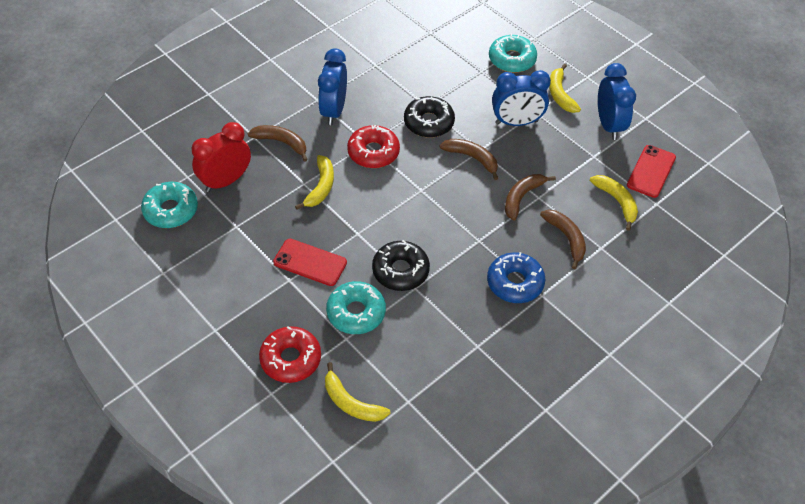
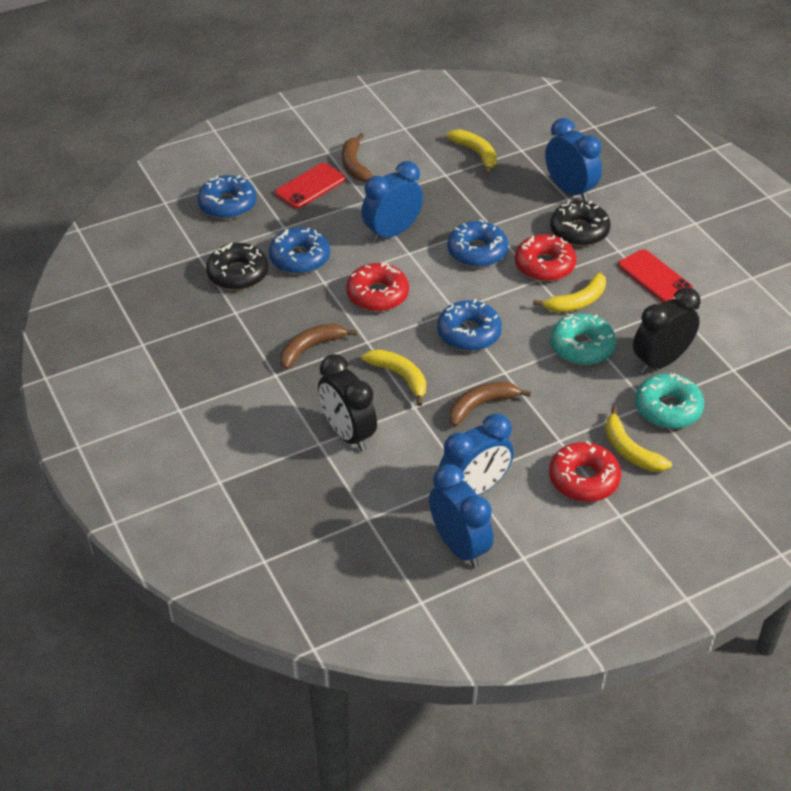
black clock: 0 -> 2
blue clock: 3 -> 4
blue donut: 1 -> 4
brown banana: 4 -> 3
red clock: 1 -> 0
red donut: 2 -> 3
turquoise donut: 3 -> 2

